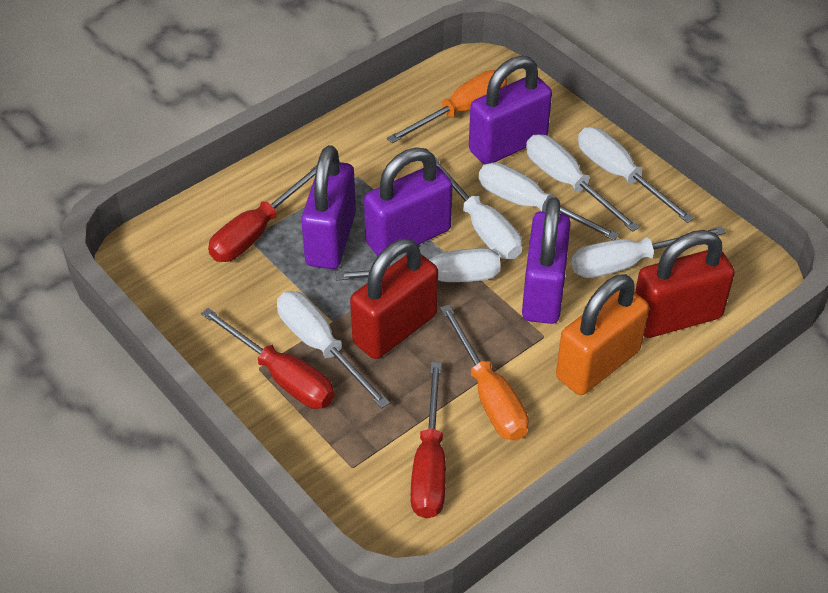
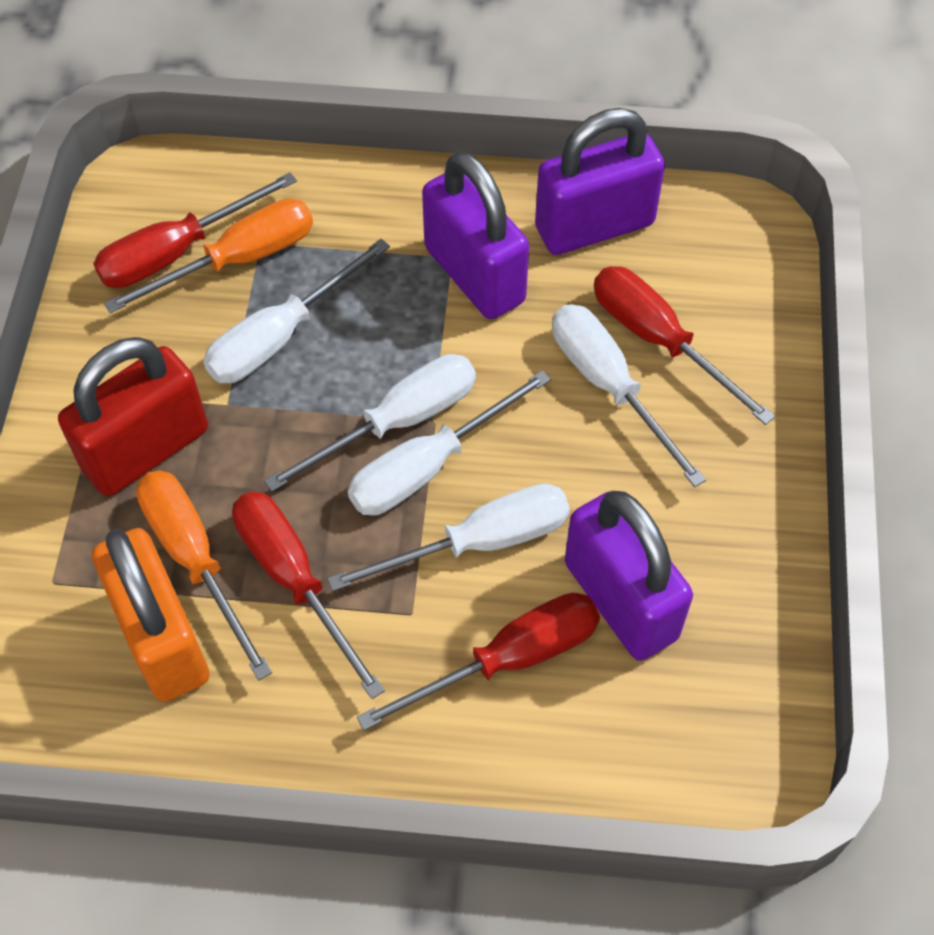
purple padlock: 4 -> 3
red padlock: 2 -> 1
red screwdriver: 3 -> 4
white screwdriver: 7 -> 5

